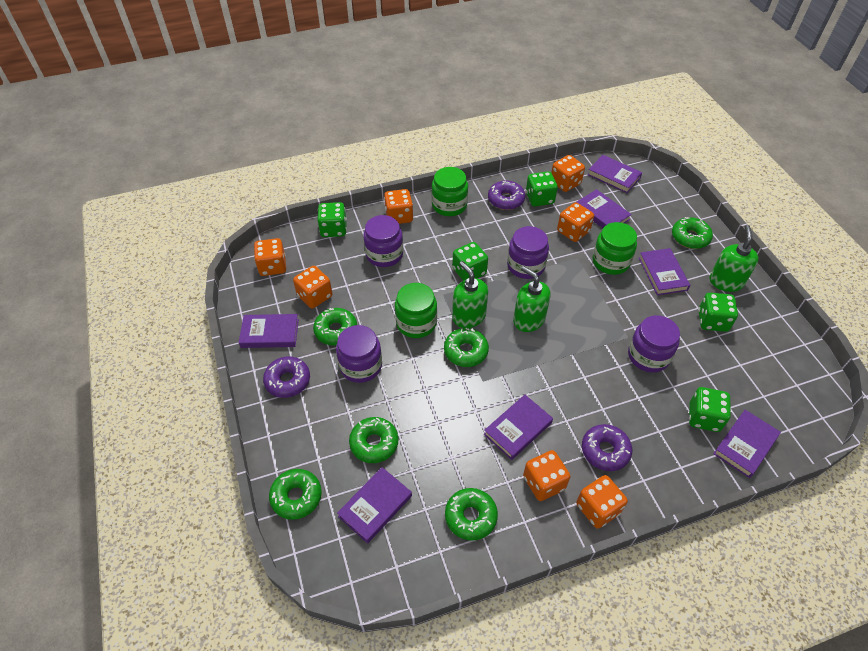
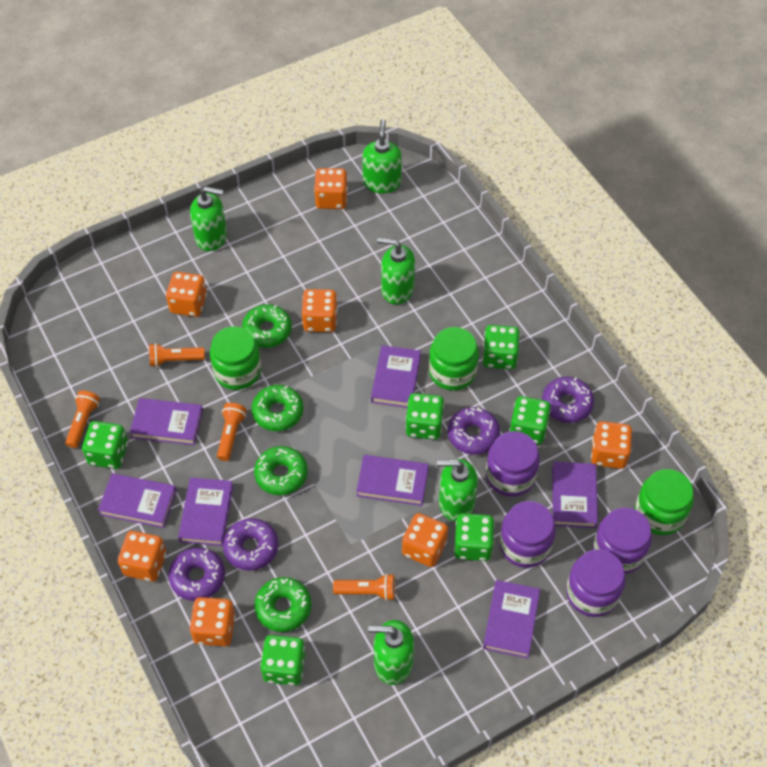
green dice: 5 -> 6
green donut: 6 -> 4
green soap dispenser: 3 -> 5
orange flashlight: 0 -> 4
purple donut: 3 -> 4

